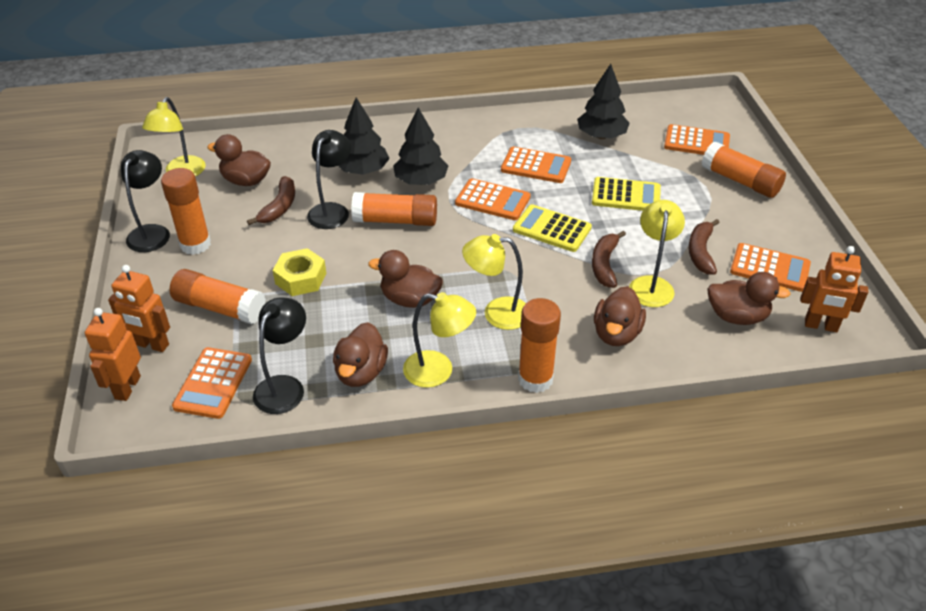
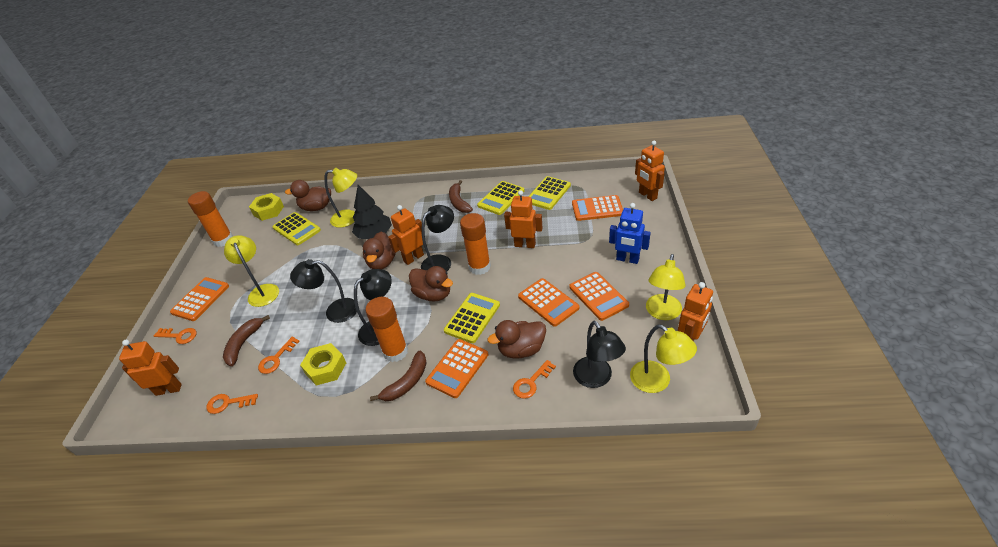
black lamp: 3 -> 4
black tree: 3 -> 1
blue robot: 0 -> 1
brown duck: 5 -> 4
orange glue stick: 5 -> 3
orange key: 0 -> 4
orange robot: 3 -> 5
yellow calculator: 2 -> 4
yellow nut: 1 -> 2

